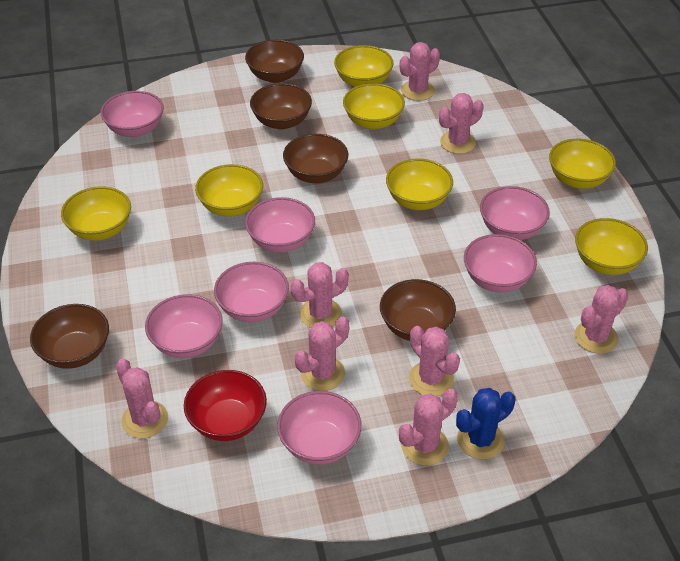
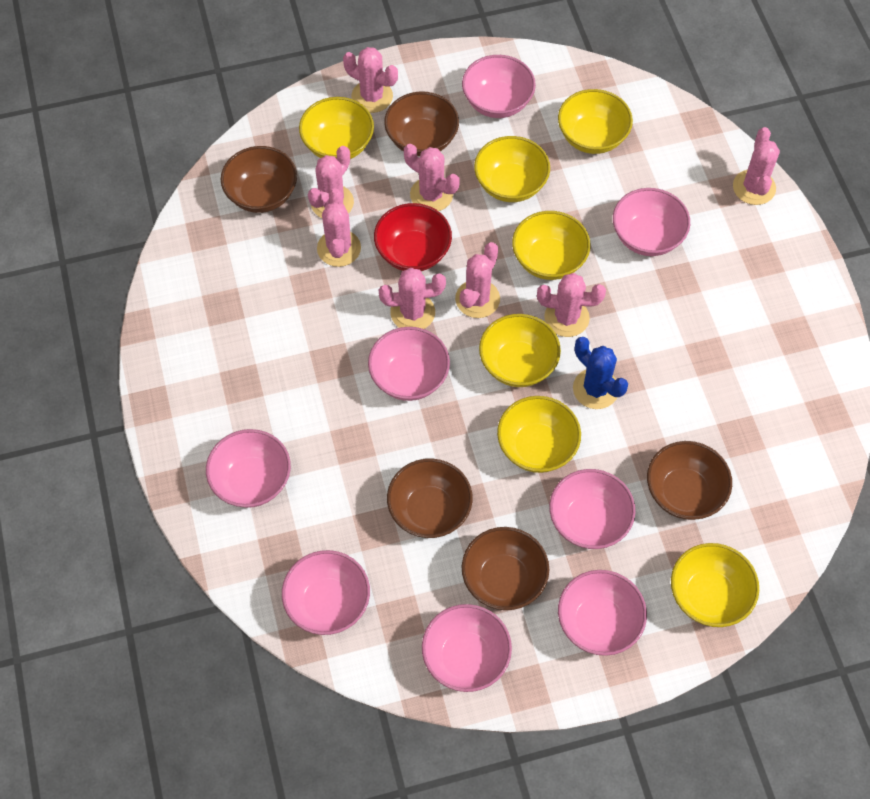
pink bowl: 7 -> 8

